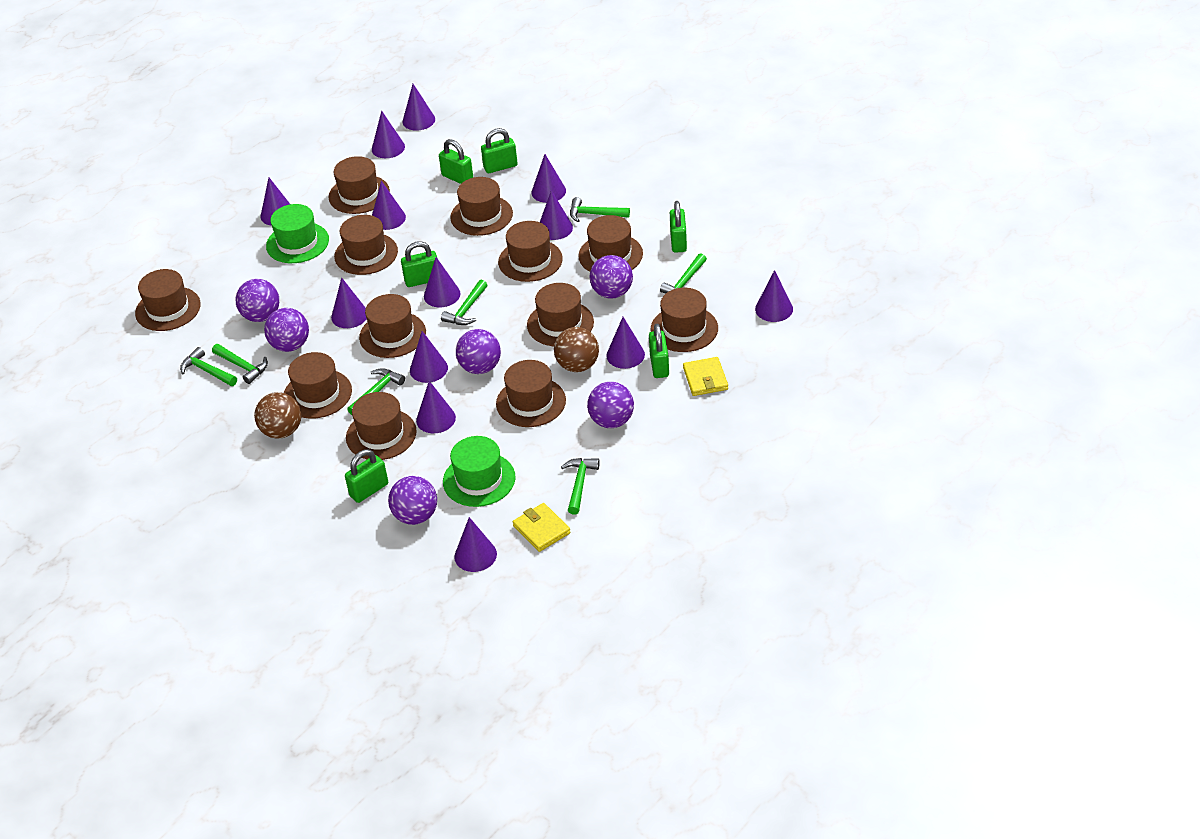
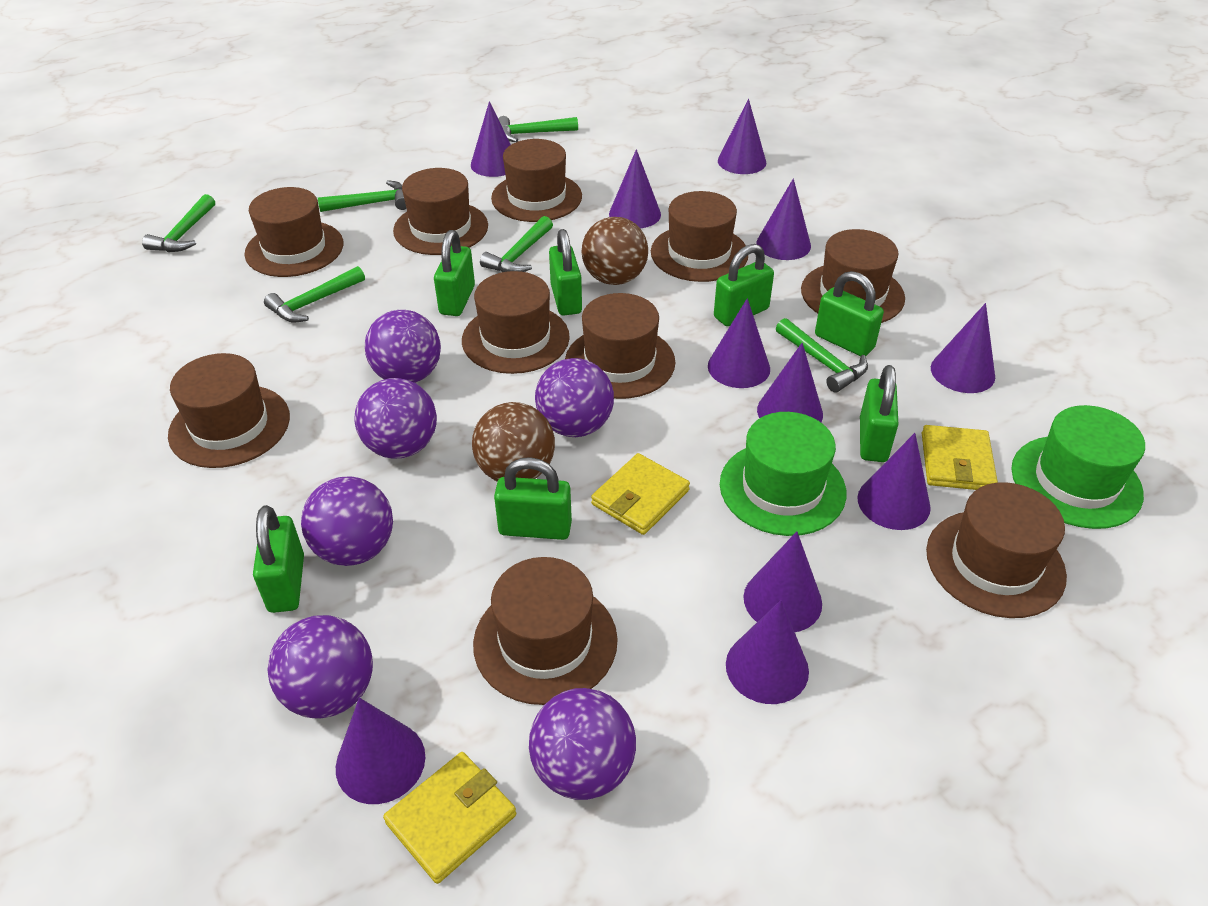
brown hat: 12 -> 10
green hammer: 7 -> 6
green padlock: 6 -> 7
purple cone: 13 -> 11
yellow wallet: 2 -> 3

